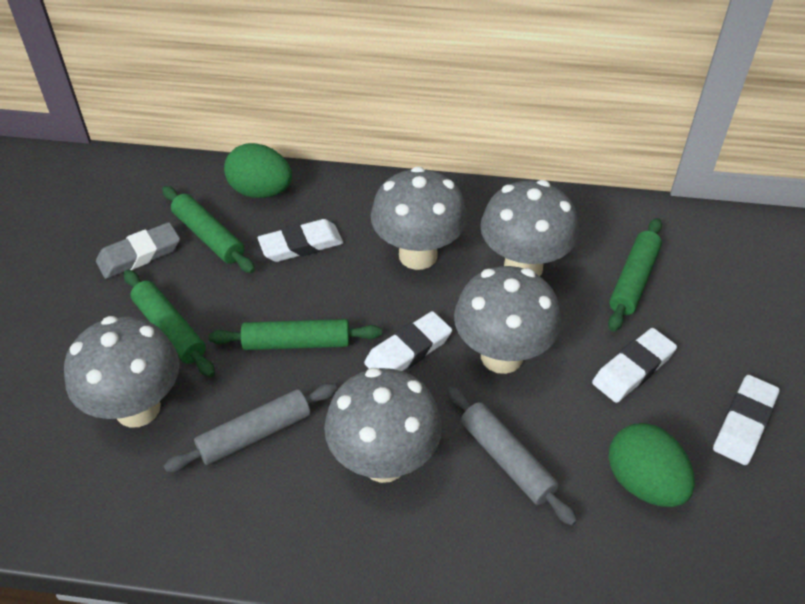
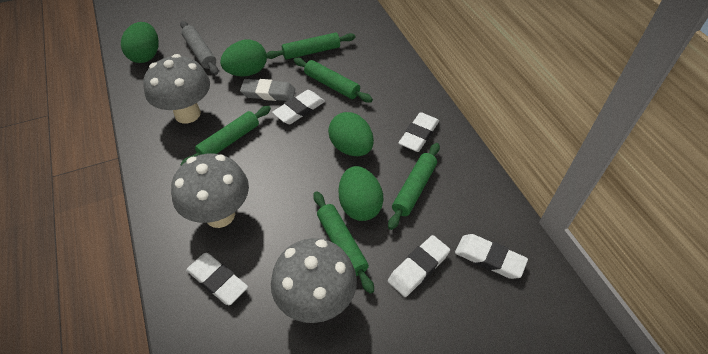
green egg: 2 -> 4
green rolling pin: 4 -> 5
grey mushroom: 5 -> 3
grey rolling pin: 2 -> 1
white eraser: 4 -> 5

